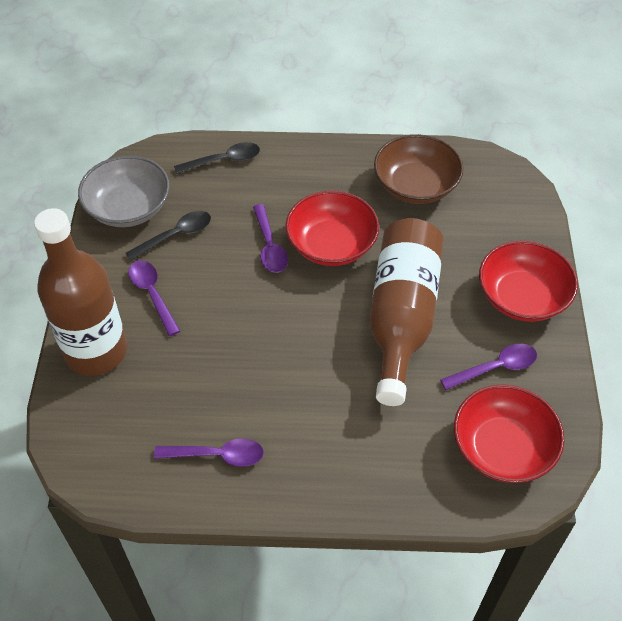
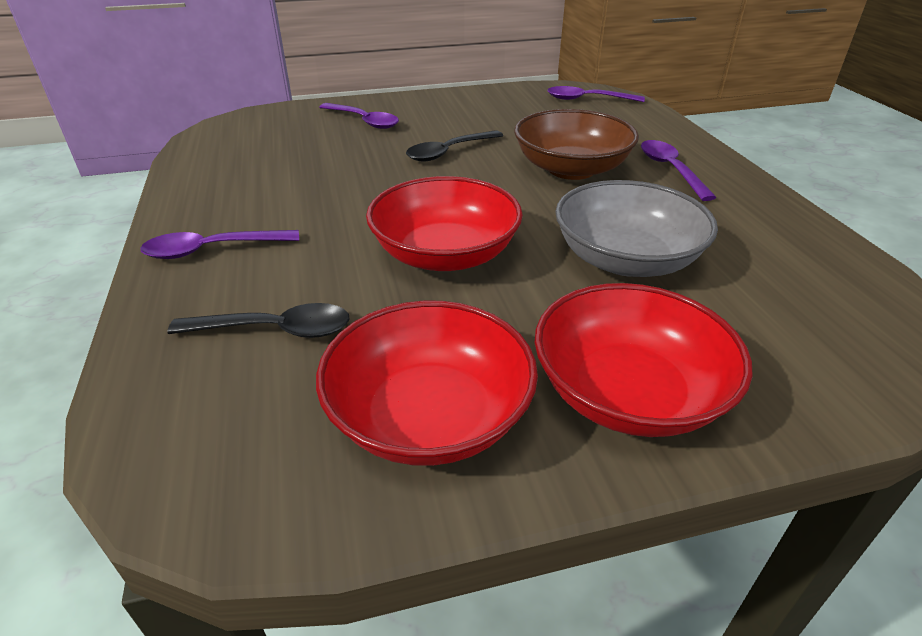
brown bottle: 2 -> 0

